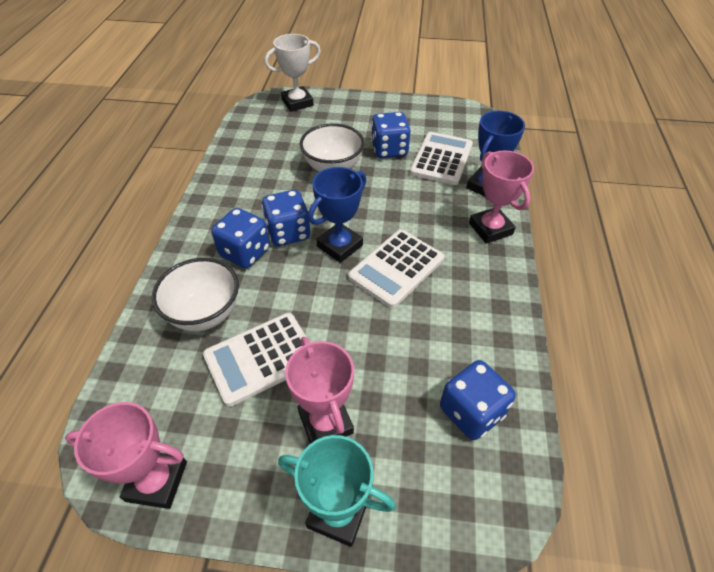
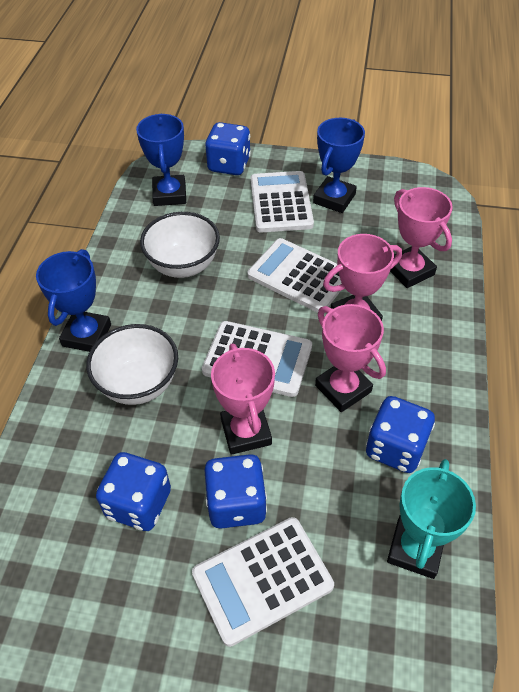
blue trophy: 2 -> 3
pink trophy: 3 -> 4
white calculator: 3 -> 4
white trophy: 1 -> 0

